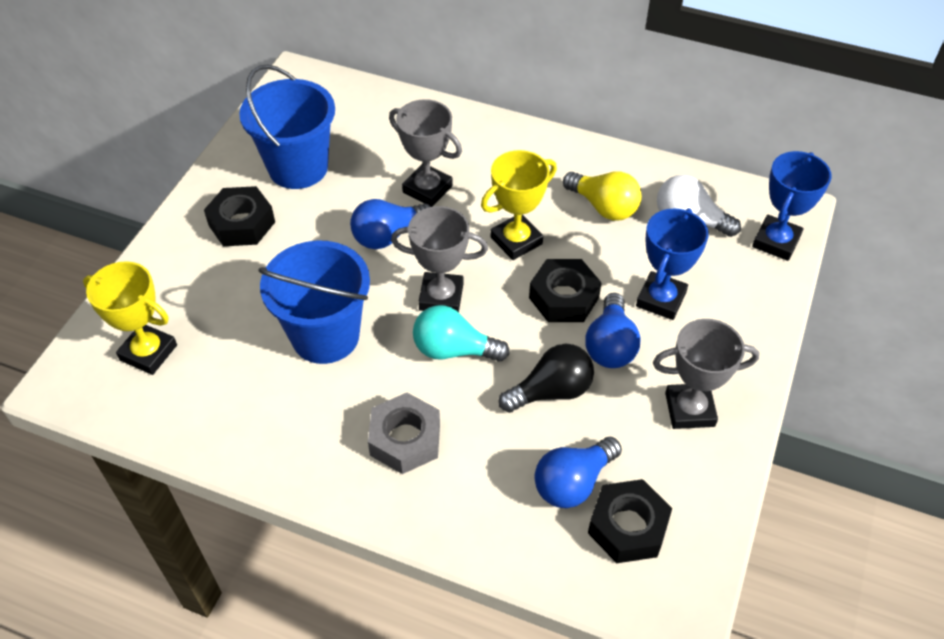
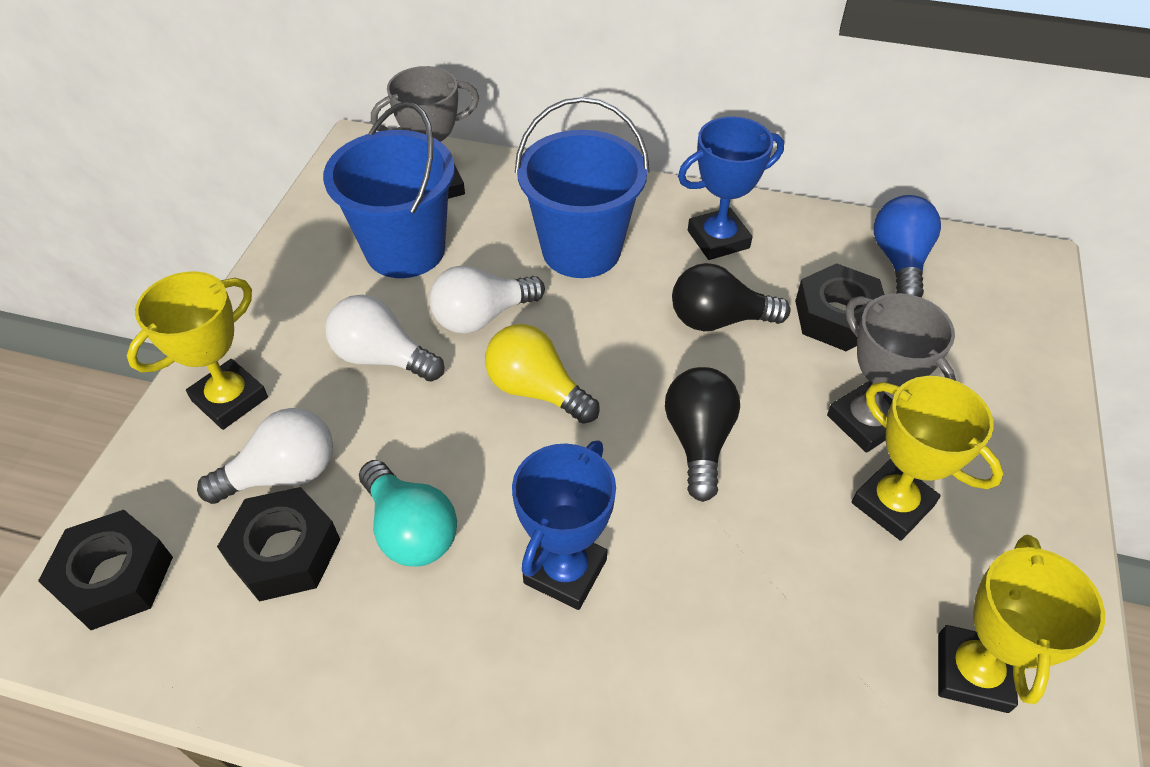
black light bulb: 1 -> 2
blue light bulb: 3 -> 1
grey nut: 1 -> 0
grey trophy: 3 -> 2
white light bulb: 1 -> 3
yellow trophy: 2 -> 3

